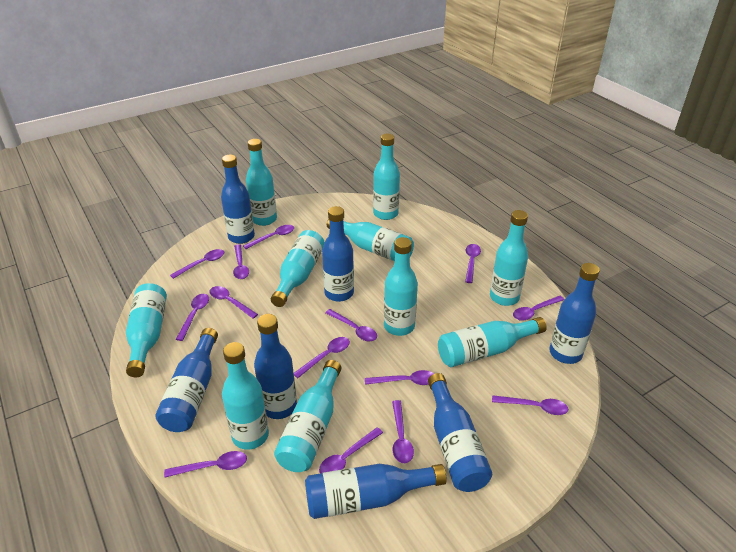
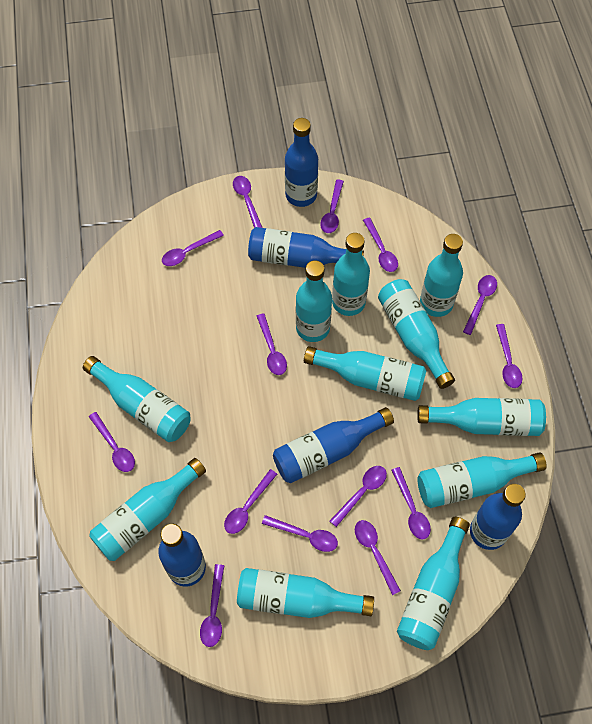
blue bottle: 7 -> 5
turquoise bottle: 10 -> 11

